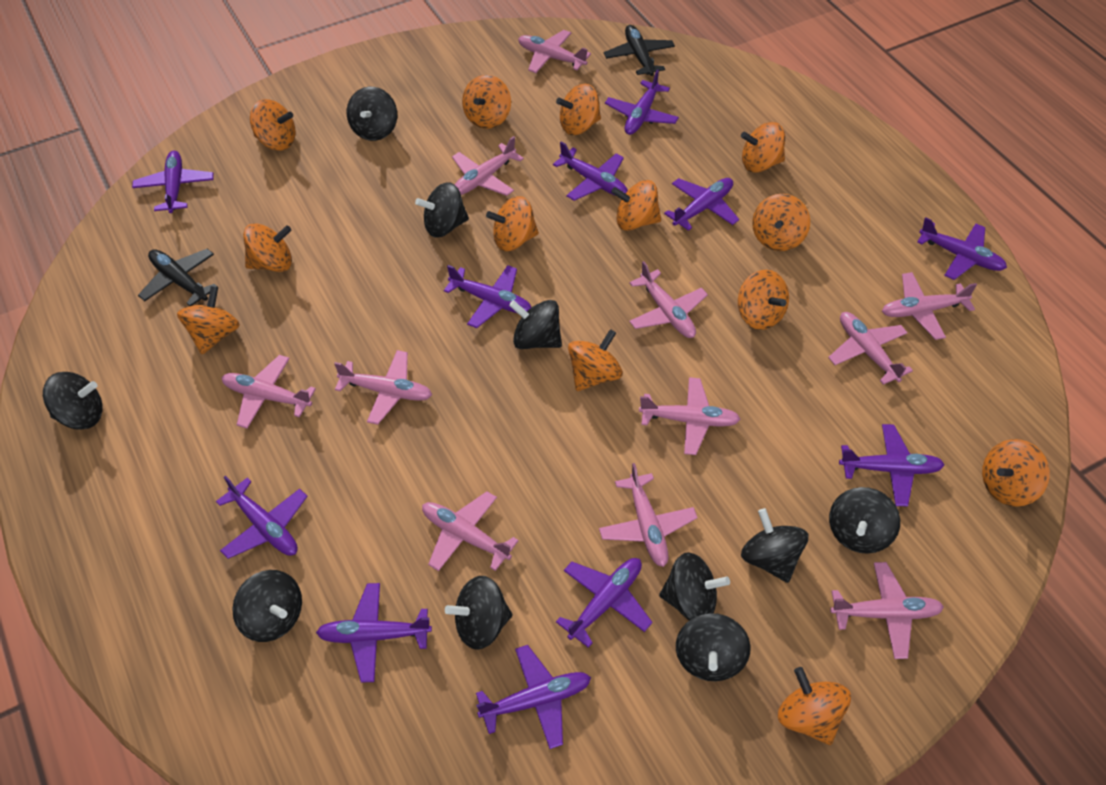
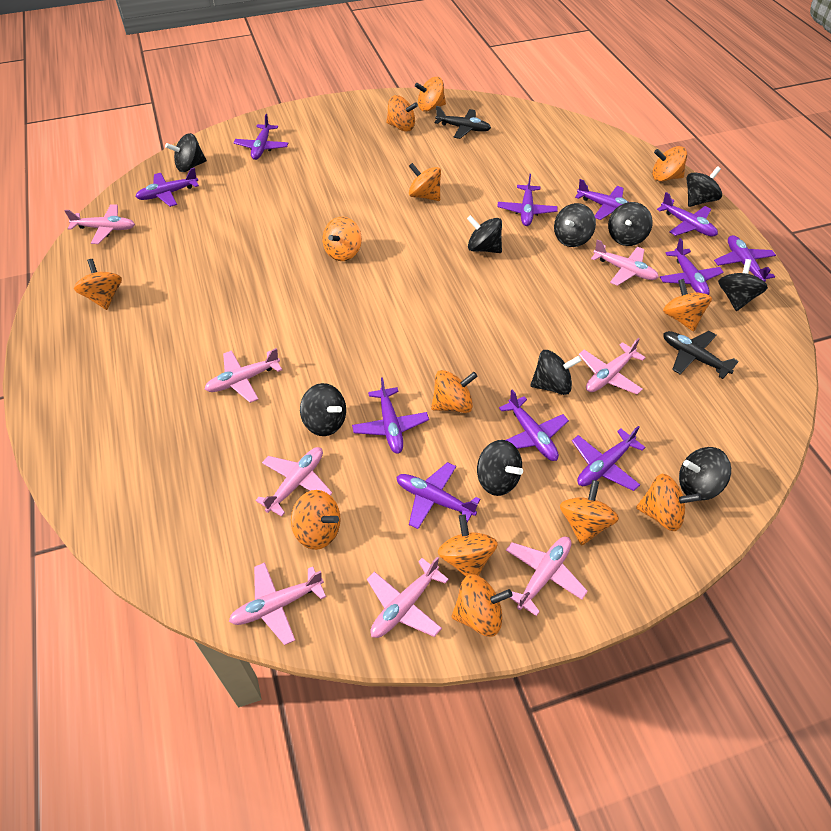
pink plane: 11 -> 8

